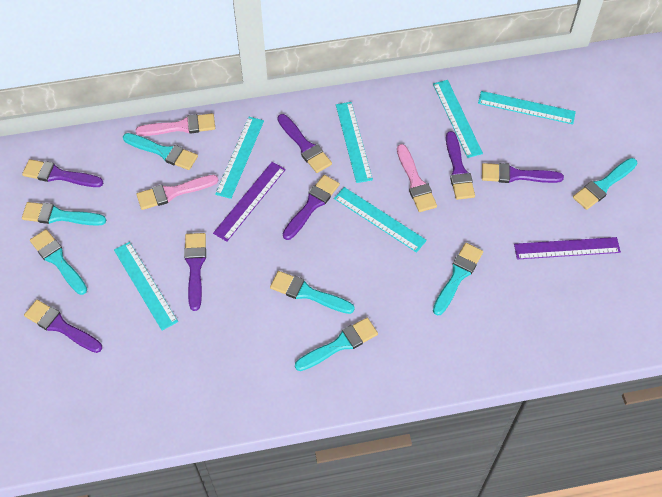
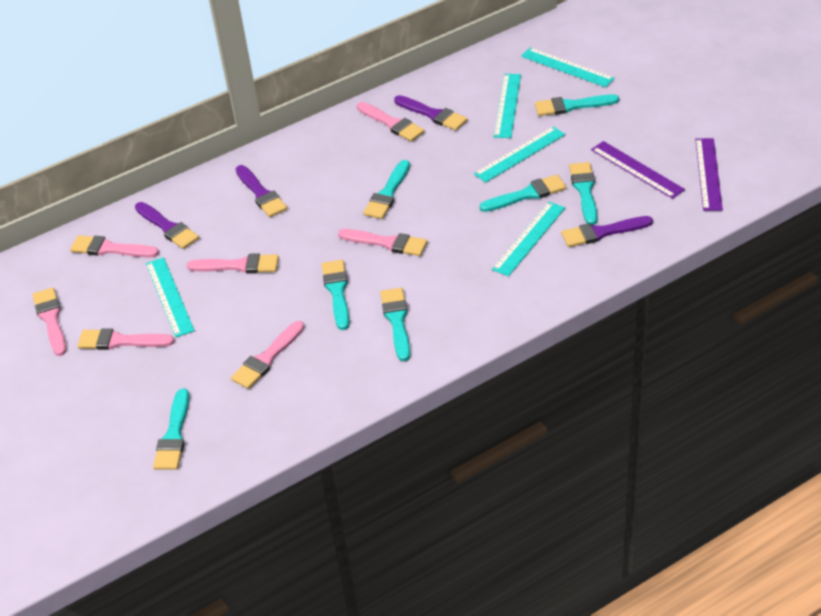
pink brush: 3 -> 7
purple brush: 7 -> 4
turquoise ruler: 6 -> 5

